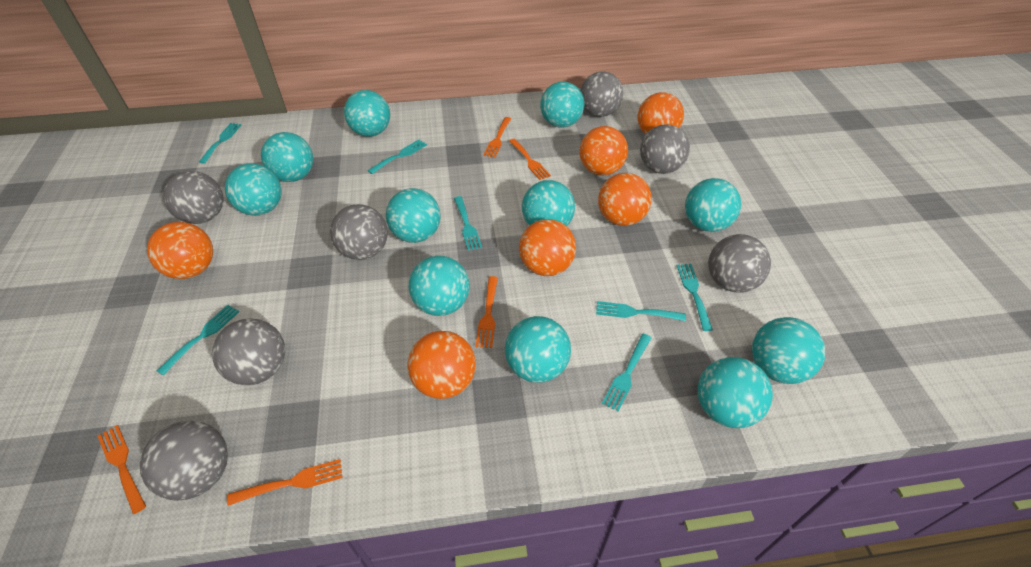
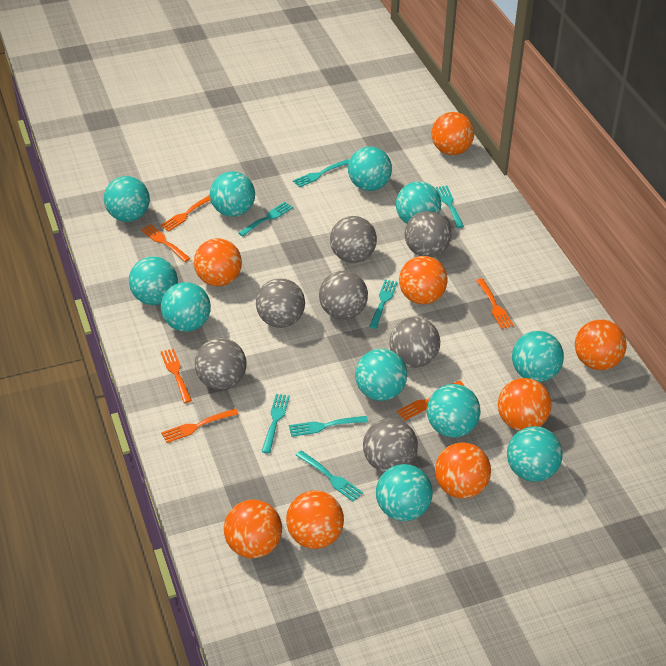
orange ball: 6 -> 8
orange fork: 5 -> 6

